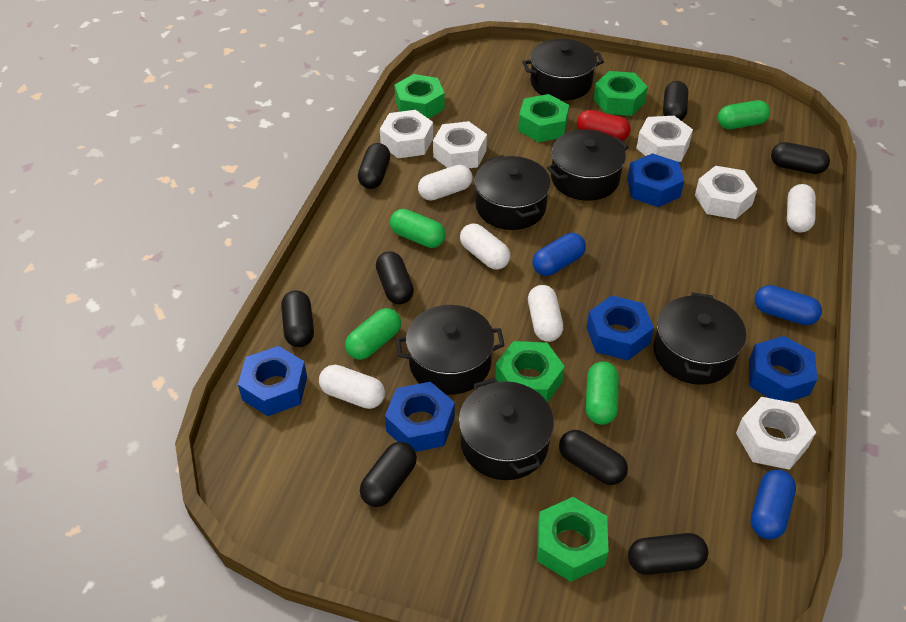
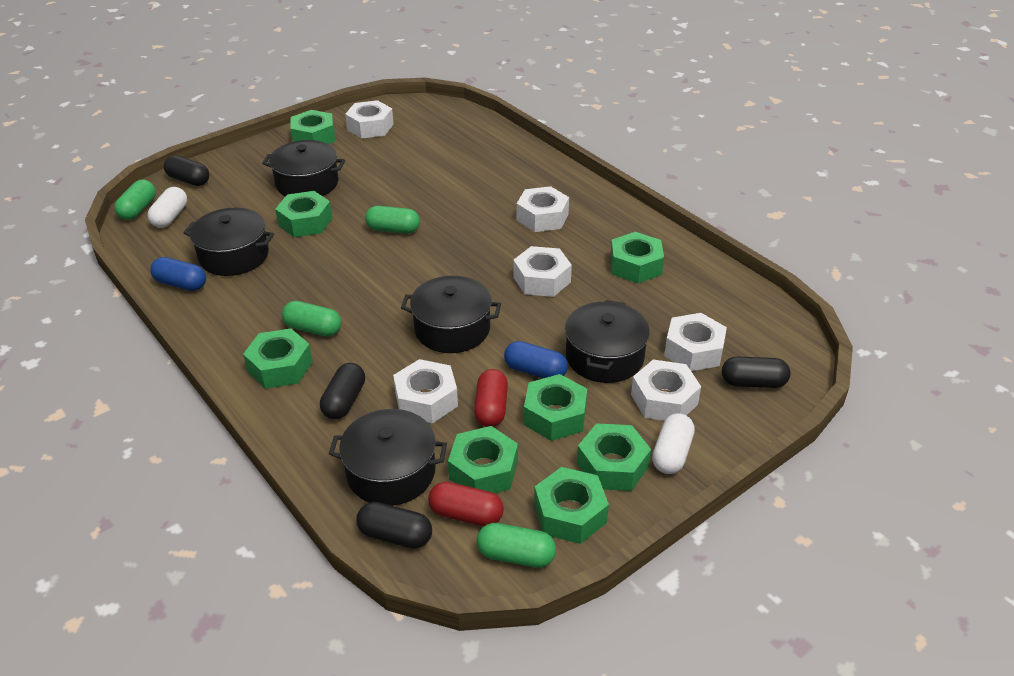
black capsule: 8 -> 4
black pot: 6 -> 5
blue capsule: 3 -> 2
blue nut: 5 -> 0
green nut: 5 -> 8
red capsule: 1 -> 2
white capsule: 5 -> 2
white nut: 5 -> 6

